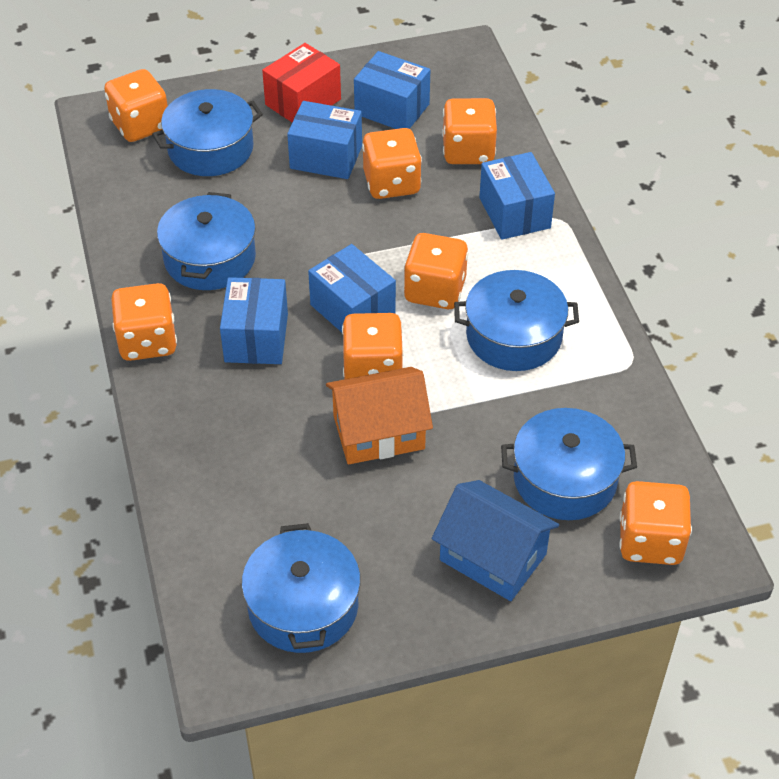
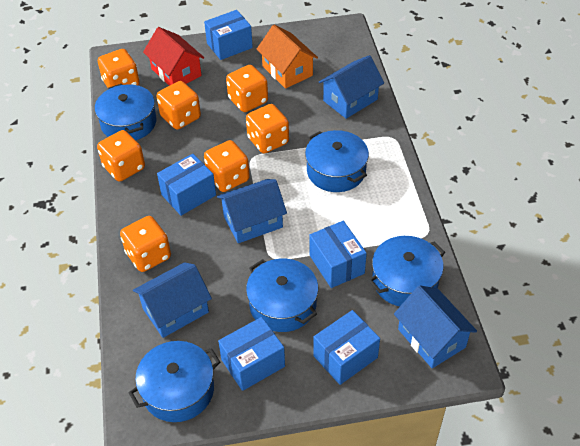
blue house: 1 -> 4
red box: 1 -> 0
red house: 0 -> 1

